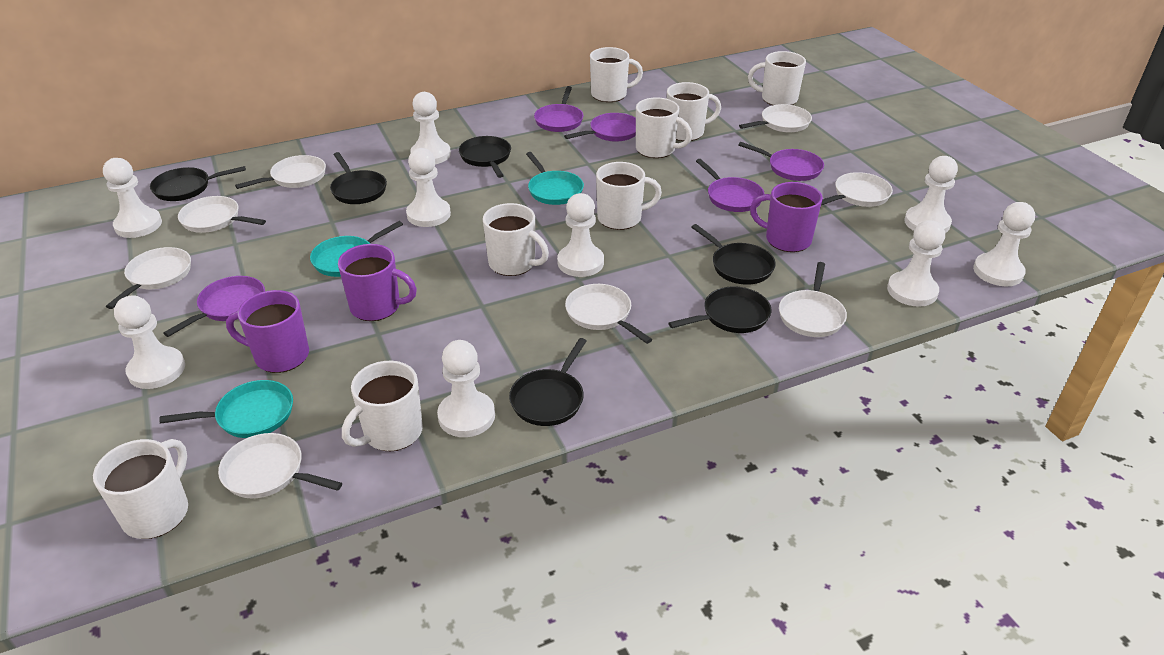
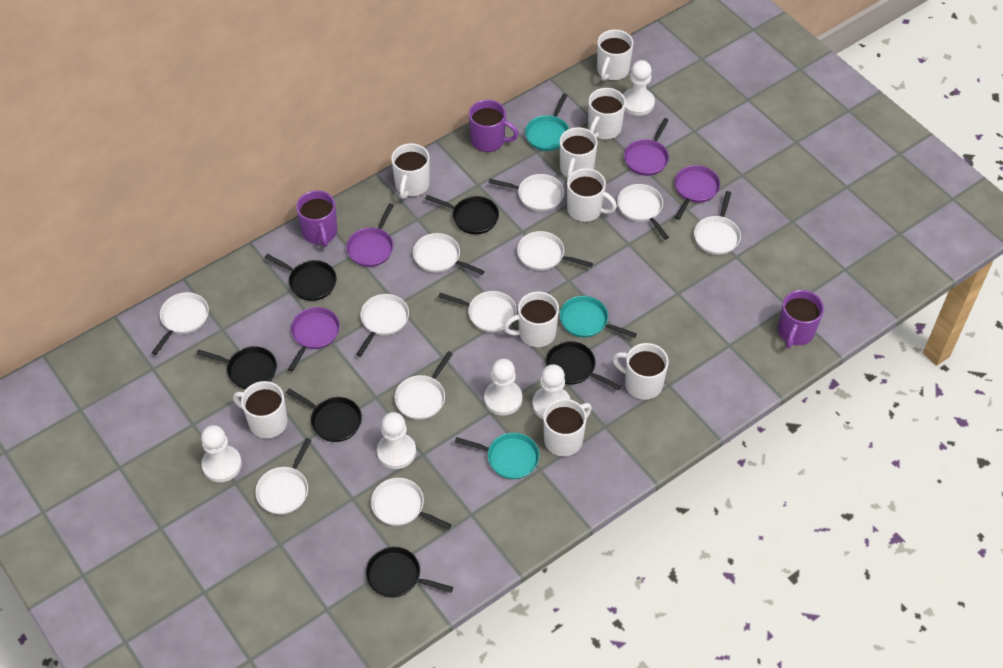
purple pan: 5 -> 4
white mug: 8 -> 9
white pan: 8 -> 11
white pawn: 9 -> 5

